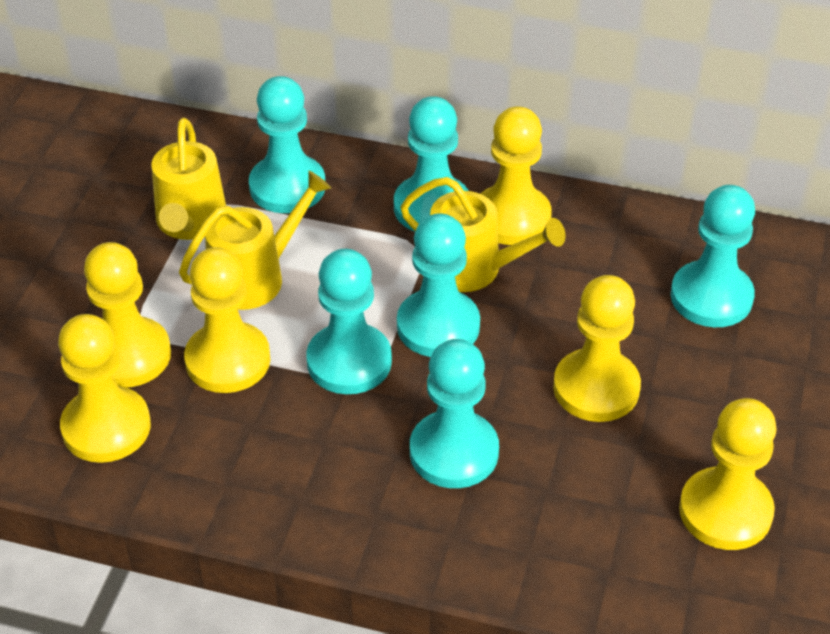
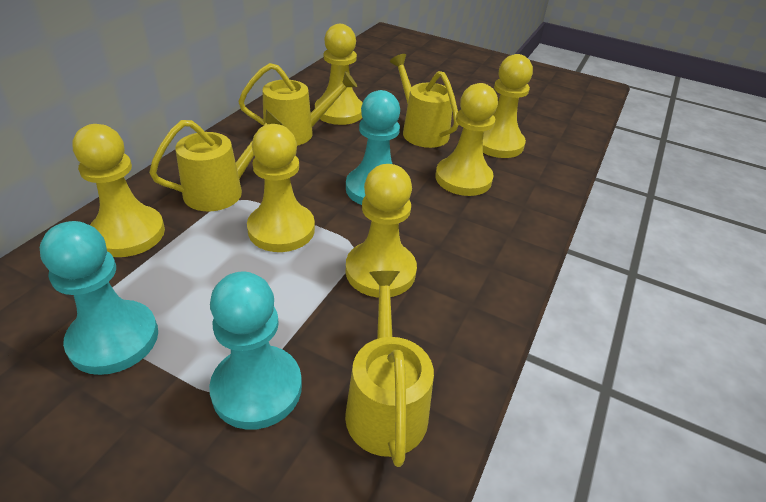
turquoise pawn: 6 -> 3
yellow watering can: 3 -> 4

